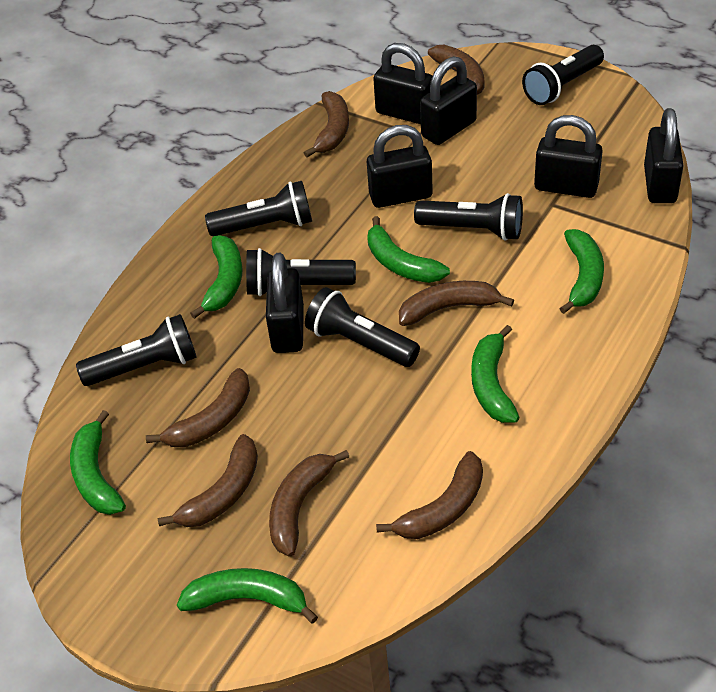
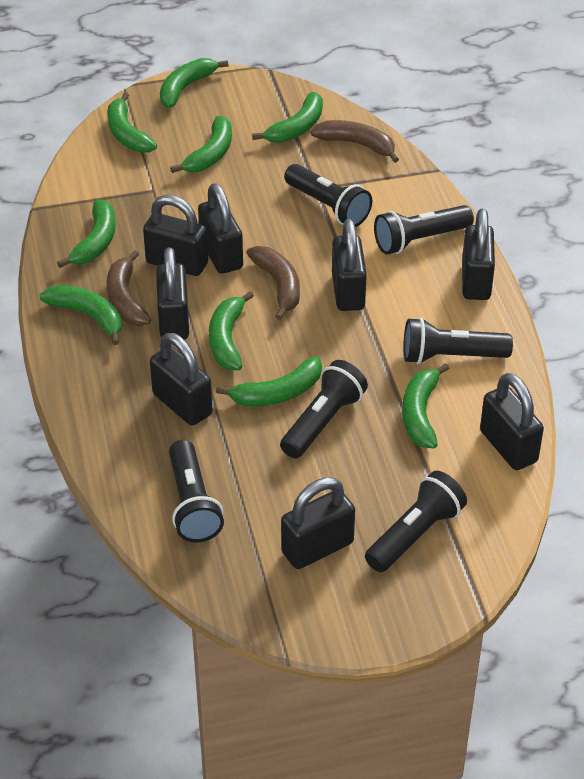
black padlock: 6 -> 8
brown banana: 7 -> 3
green banana: 6 -> 9

